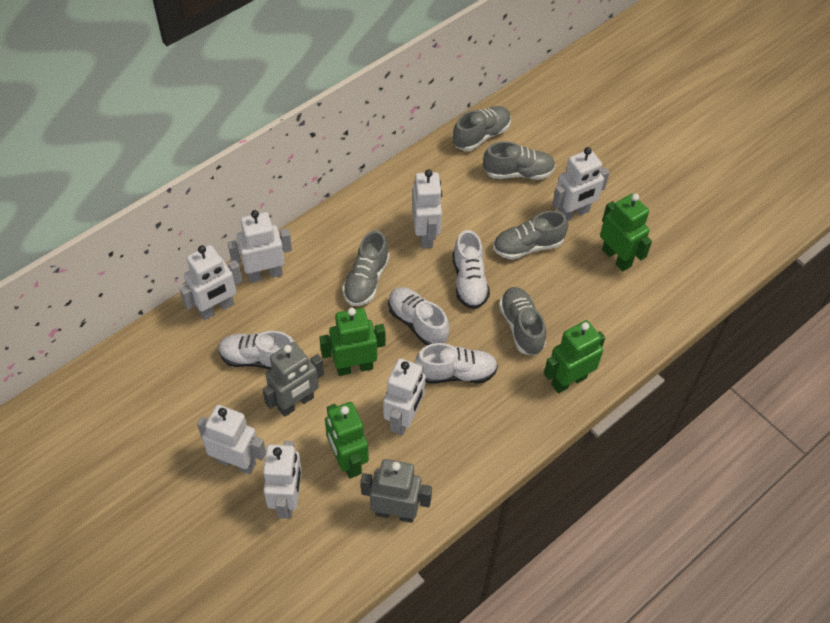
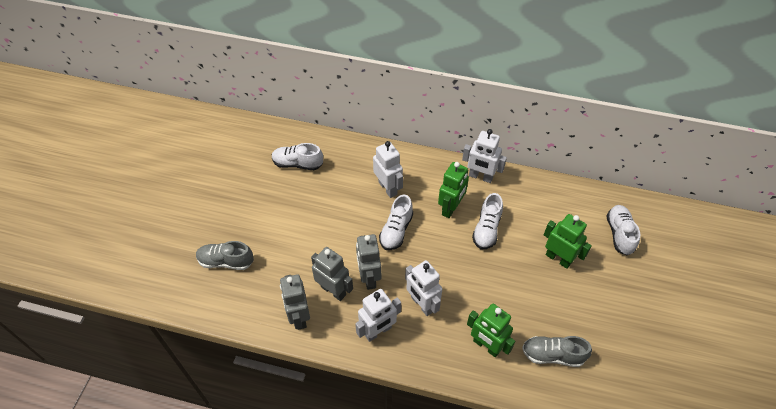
green robot: 4 -> 3
grey robot: 2 -> 3
grey shoe: 5 -> 2
white robot: 7 -> 4

